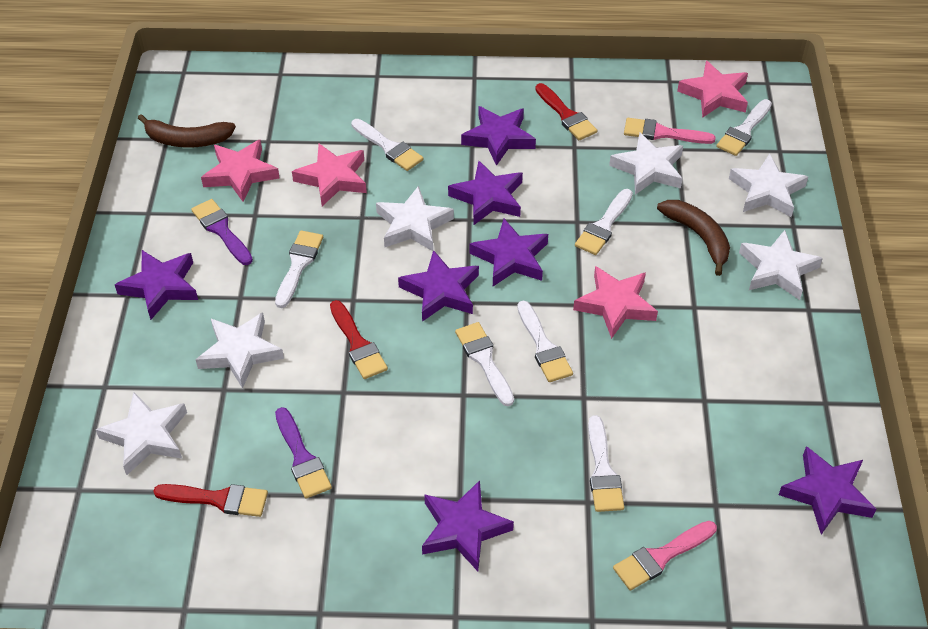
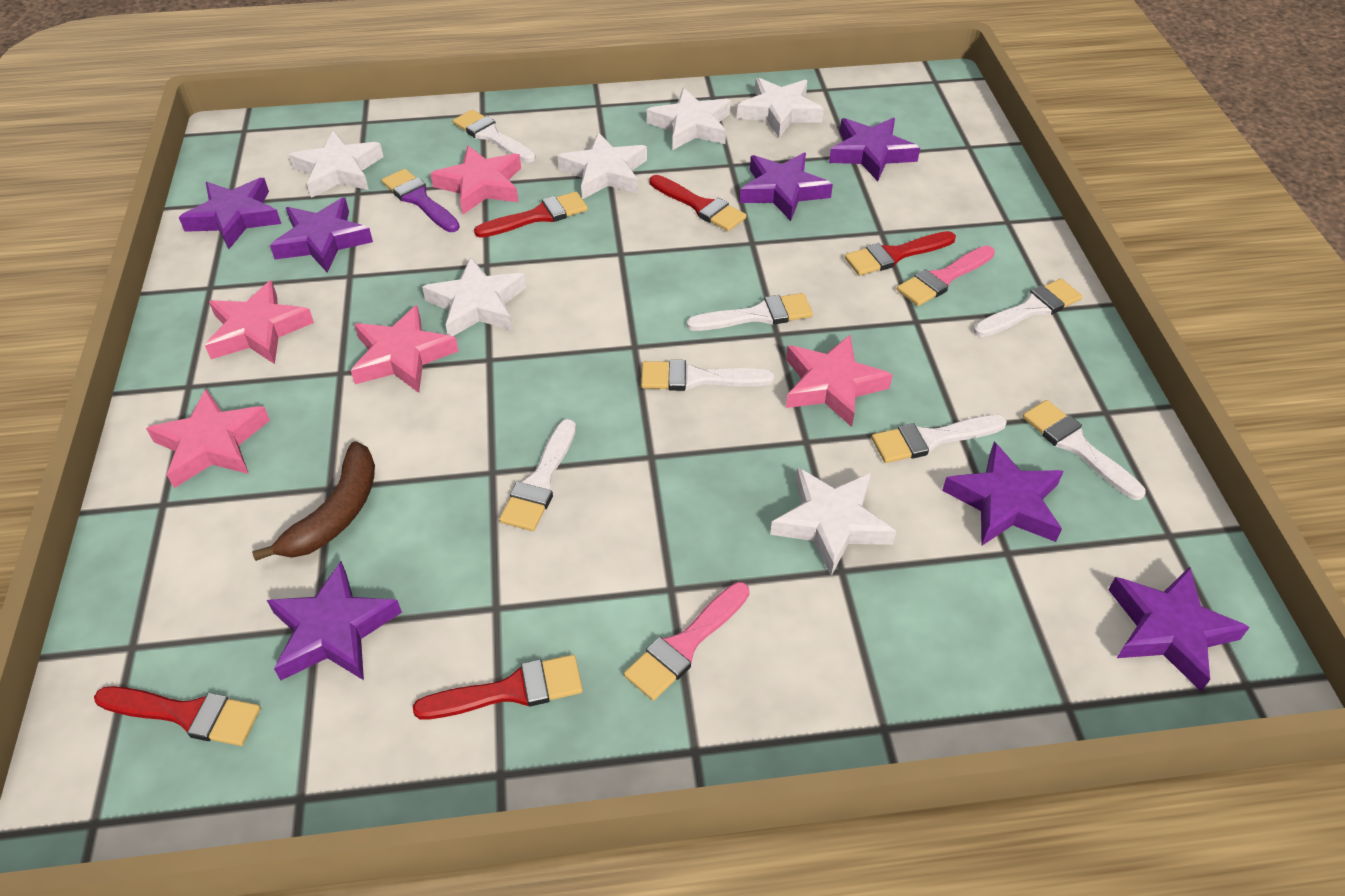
brown banana: 2 -> 1
pink star: 4 -> 5
purple brush: 2 -> 1
red brush: 3 -> 5

